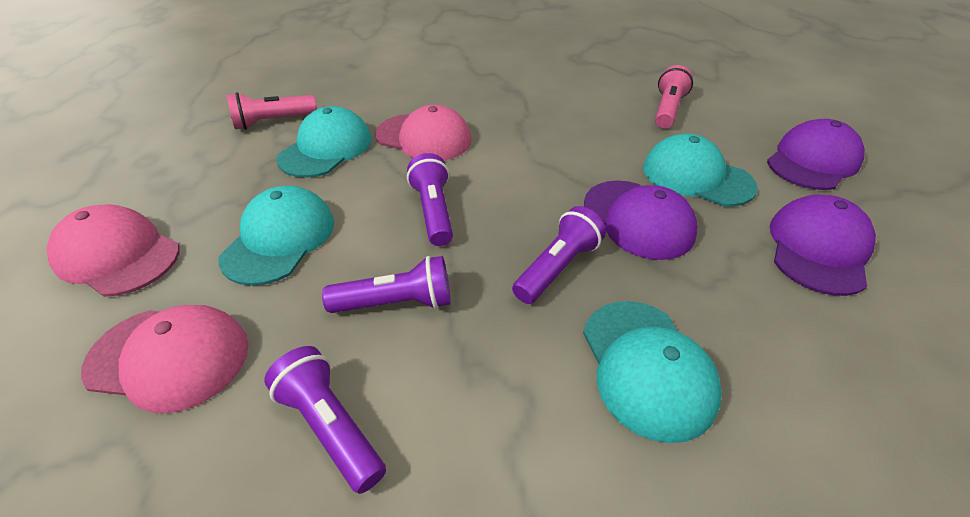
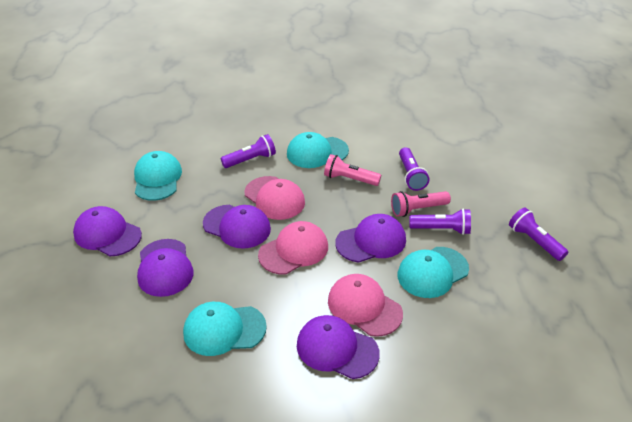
purple cap: 3 -> 5

